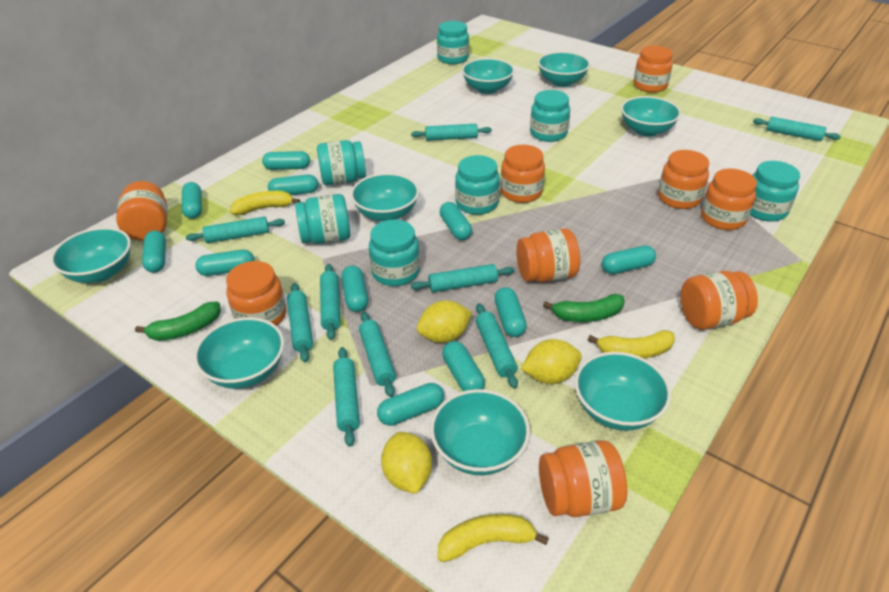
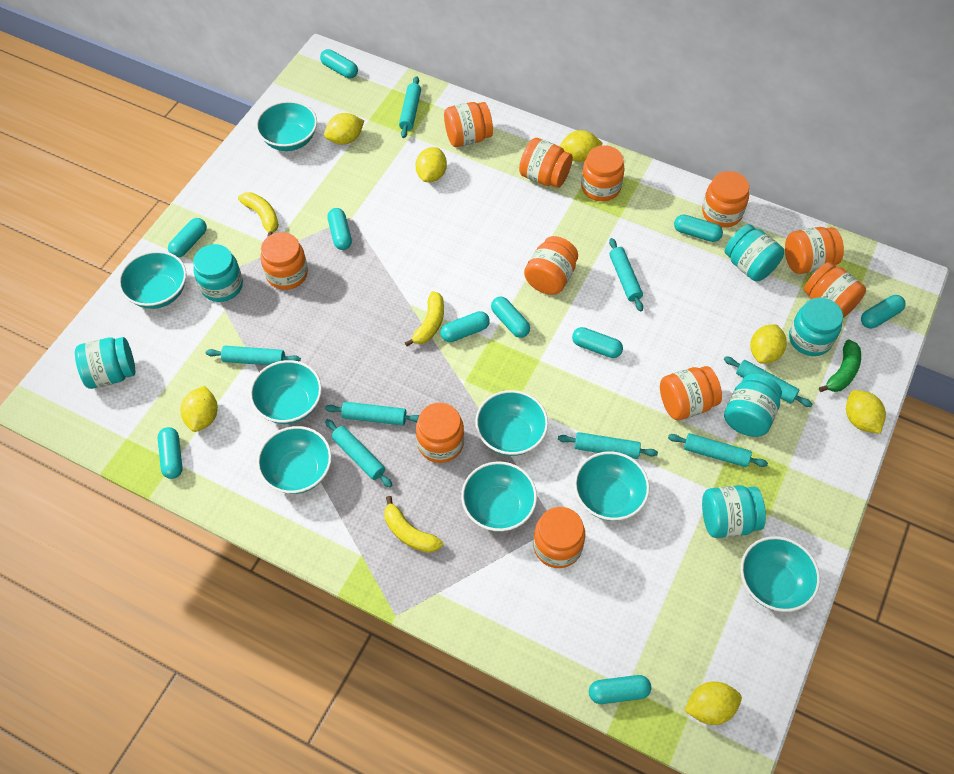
green banana: 2 -> 1
orange jar: 9 -> 11
turquoise capsule: 11 -> 10
turquoise jar: 7 -> 6
turquoise rolling pin: 9 -> 8
yellow lemon: 3 -> 7

